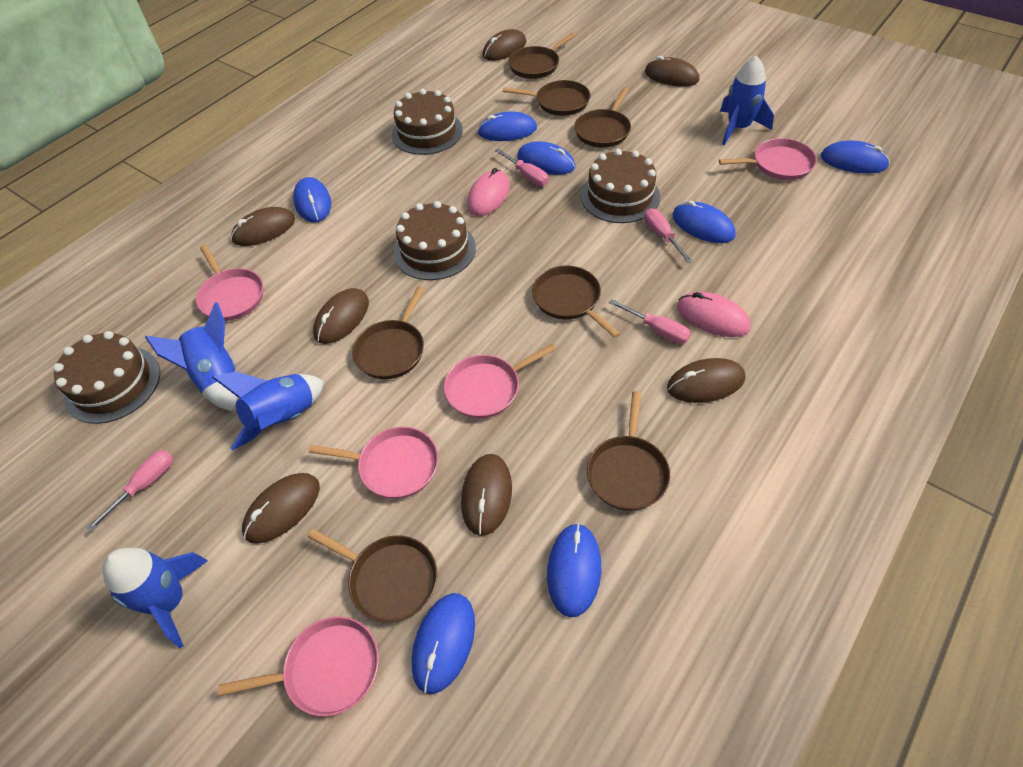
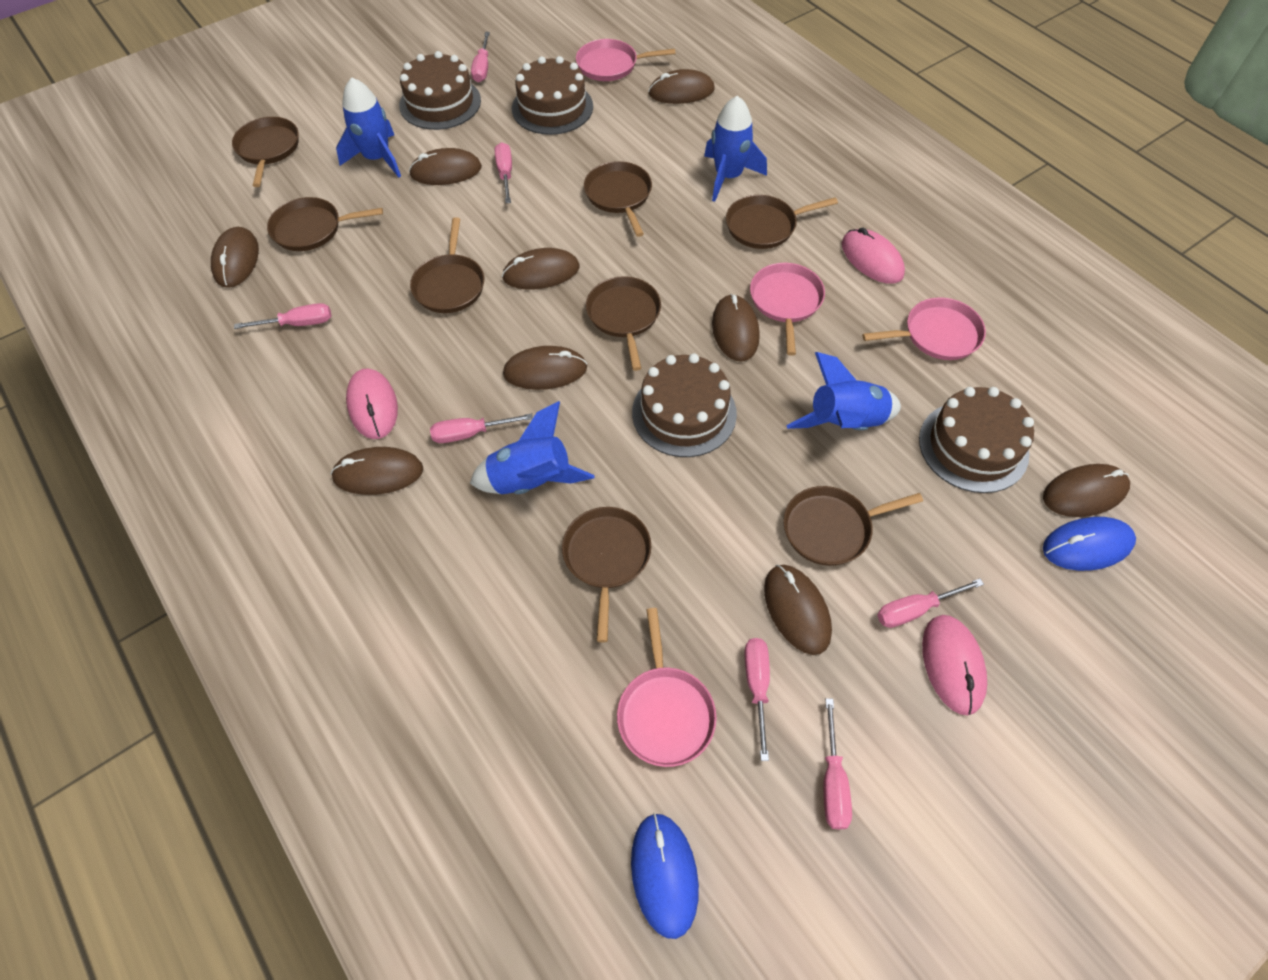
blue mouse: 7 -> 2
brown mouse: 7 -> 9
brown pan: 7 -> 8
pink mouse: 2 -> 3
pink pan: 5 -> 4
pink screwdriver: 4 -> 7

